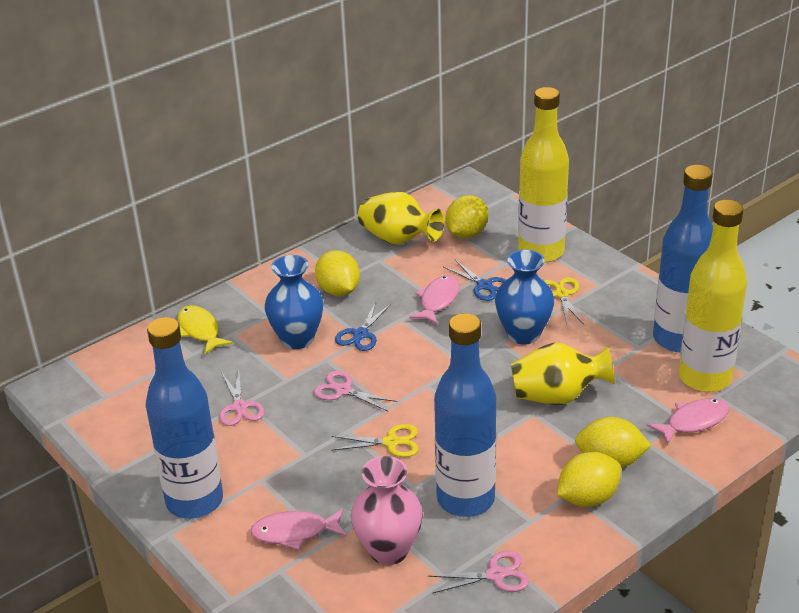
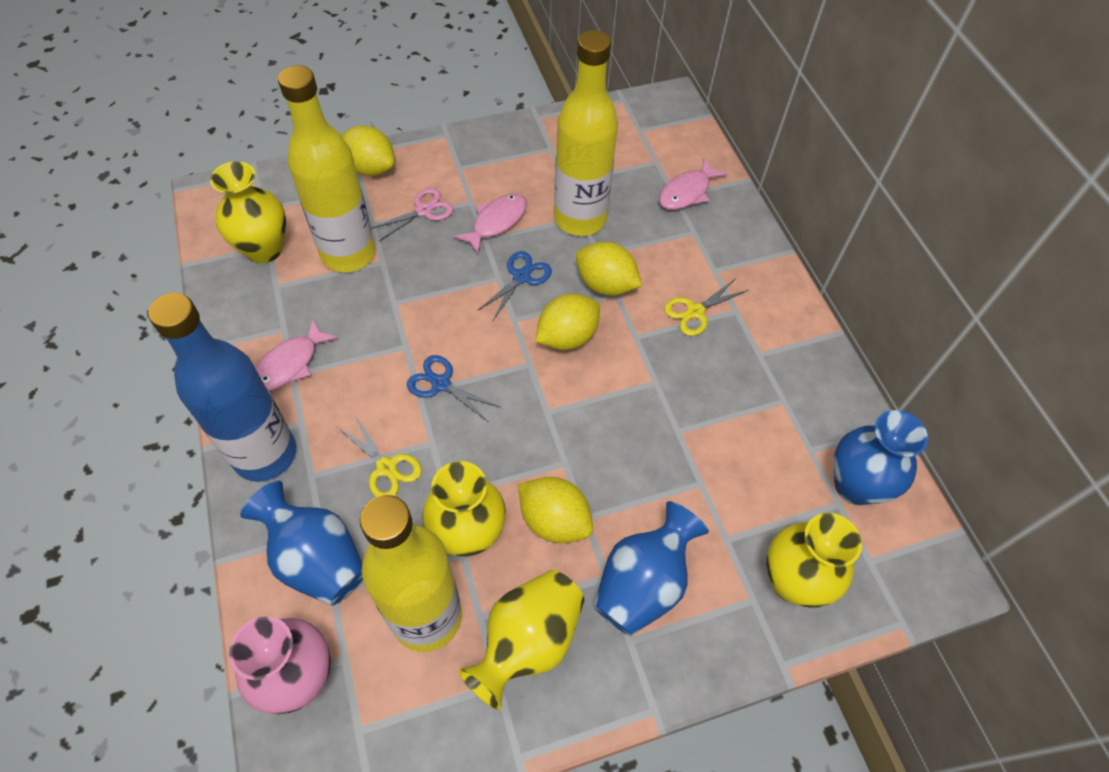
blue bottle: 3 -> 1
blue vase: 2 -> 3
pink scissors: 3 -> 1
yellow bottle: 2 -> 3
yellow fish: 1 -> 0
yellow vase: 2 -> 4

